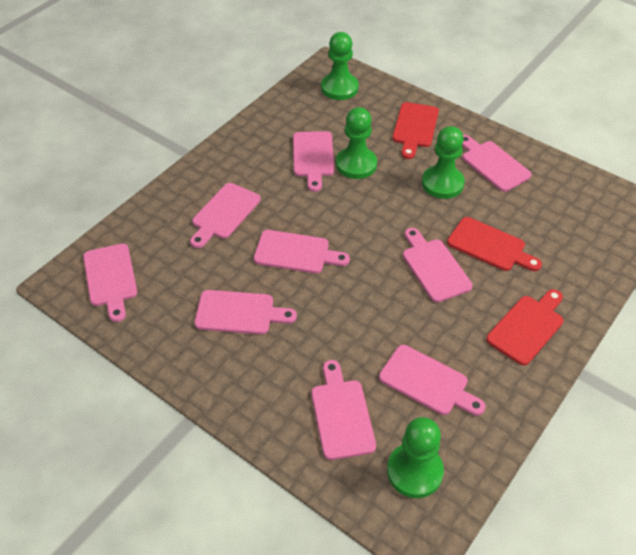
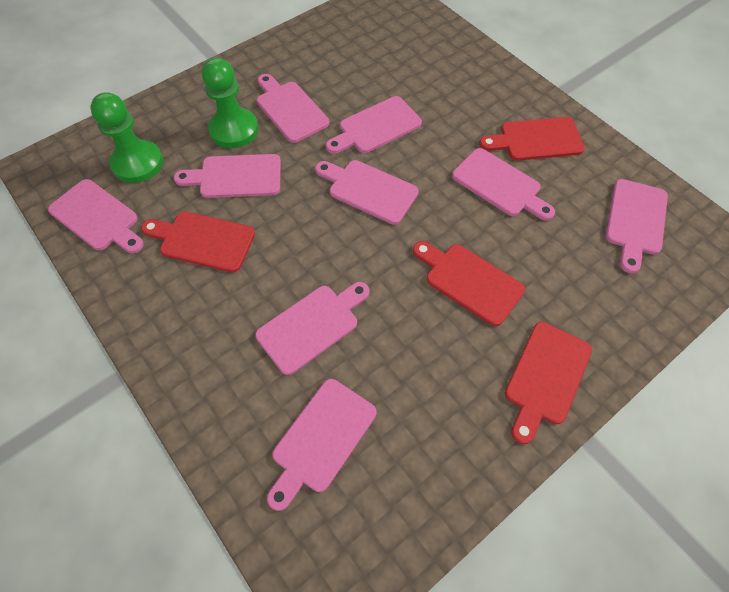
green pawn: 4 -> 2
red cutting board: 3 -> 4

